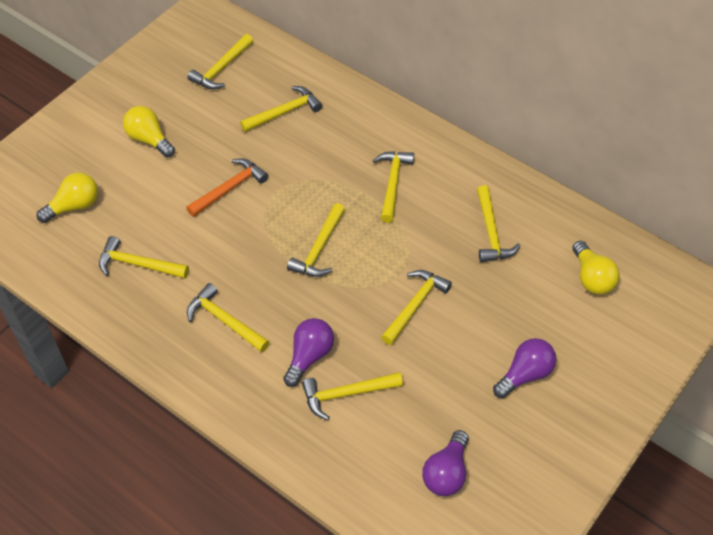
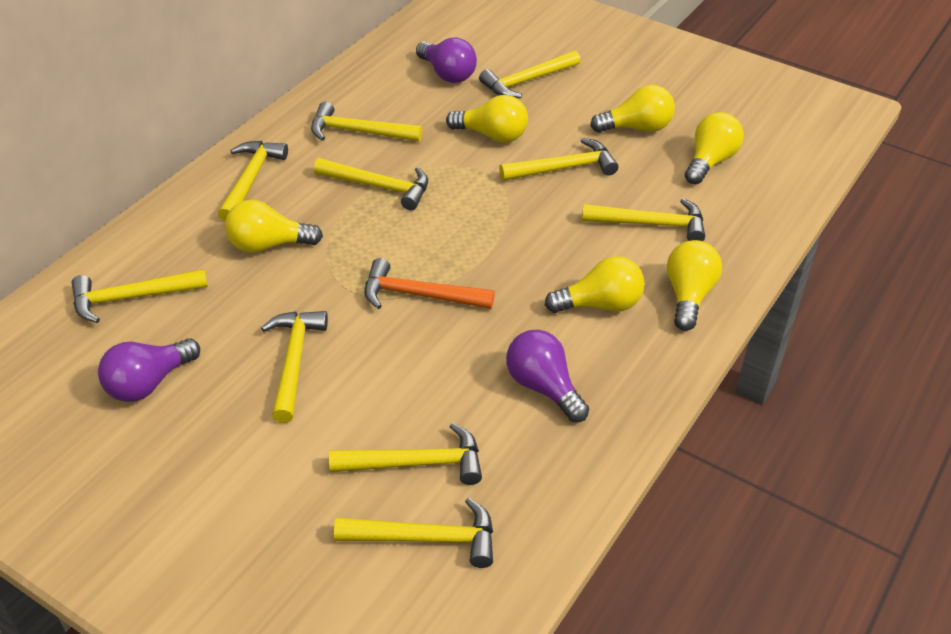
yellow hammer: 9 -> 10
yellow light bulb: 3 -> 6

